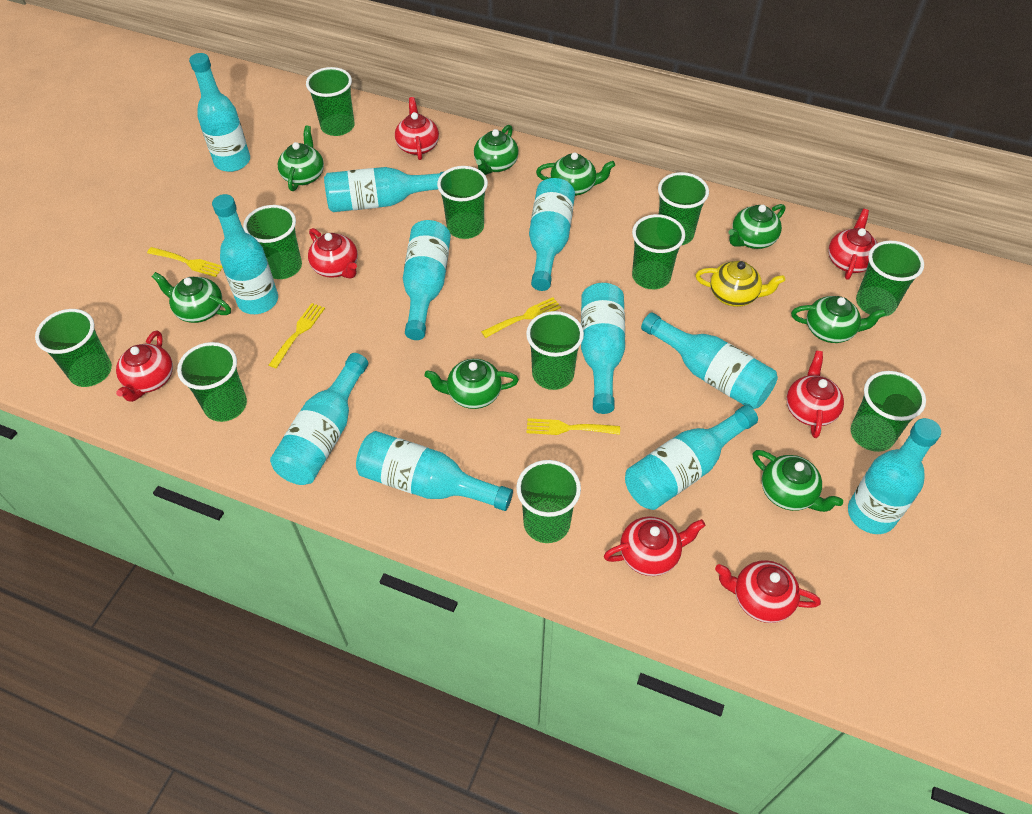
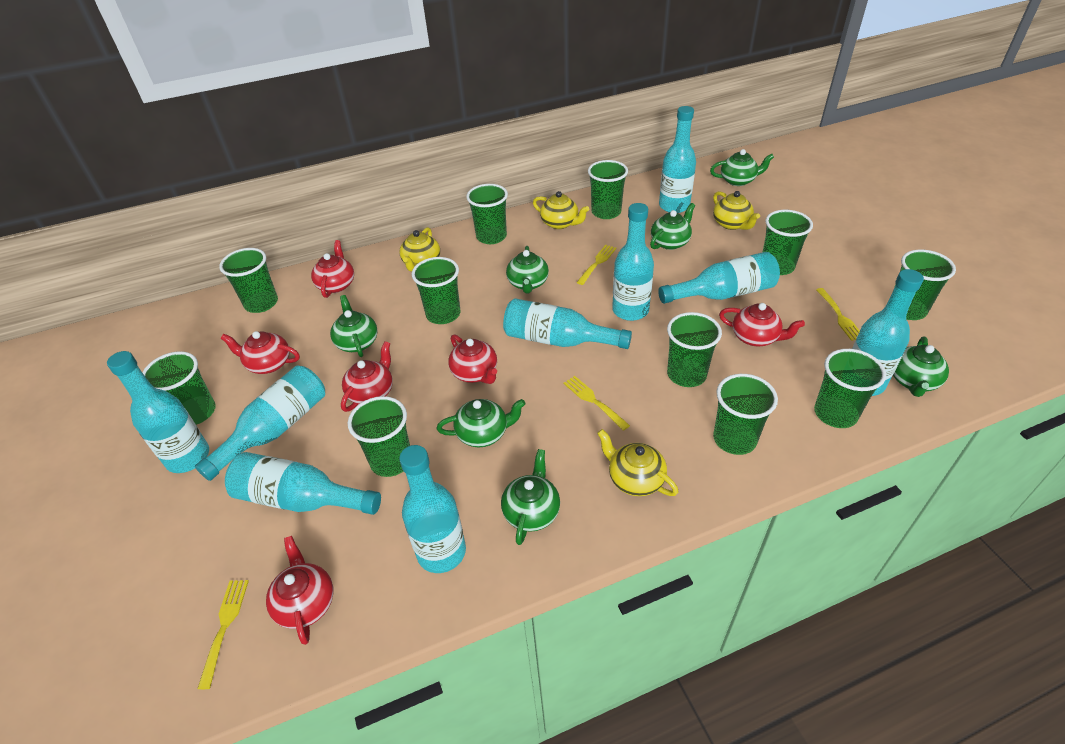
green teapot: 8 -> 7
red teapot: 7 -> 6
turquoise bottle: 11 -> 9
yellow teapot: 1 -> 4

